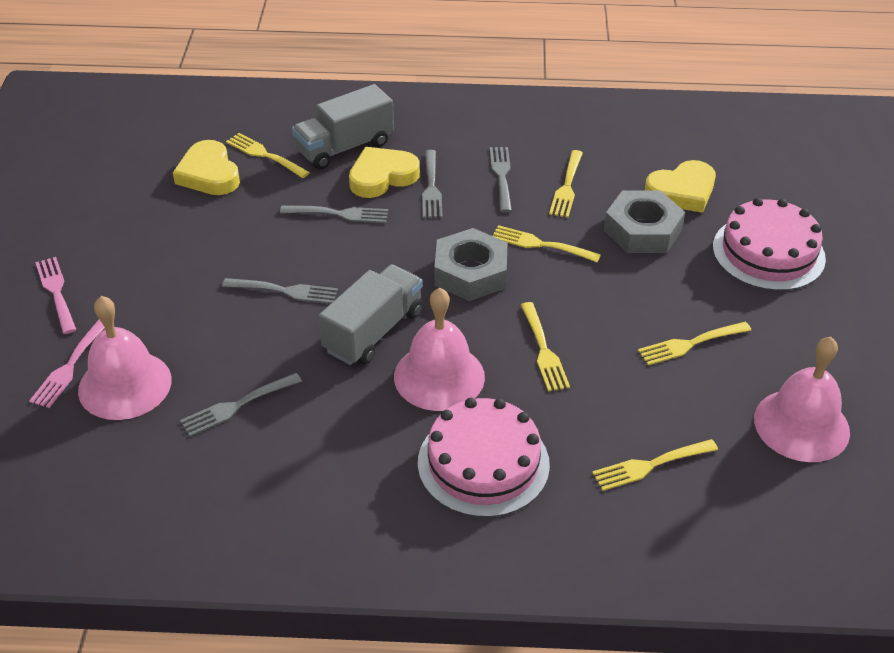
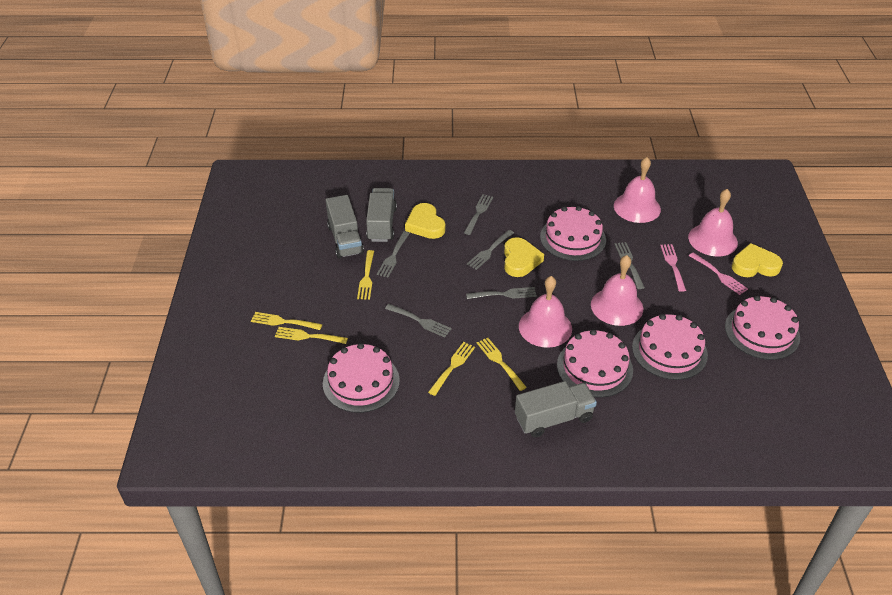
grey fork: 5 -> 6
grey nut: 2 -> 0
grey truck: 2 -> 3
pink bell: 3 -> 4
pink cake: 2 -> 5
yellow fork: 6 -> 5

